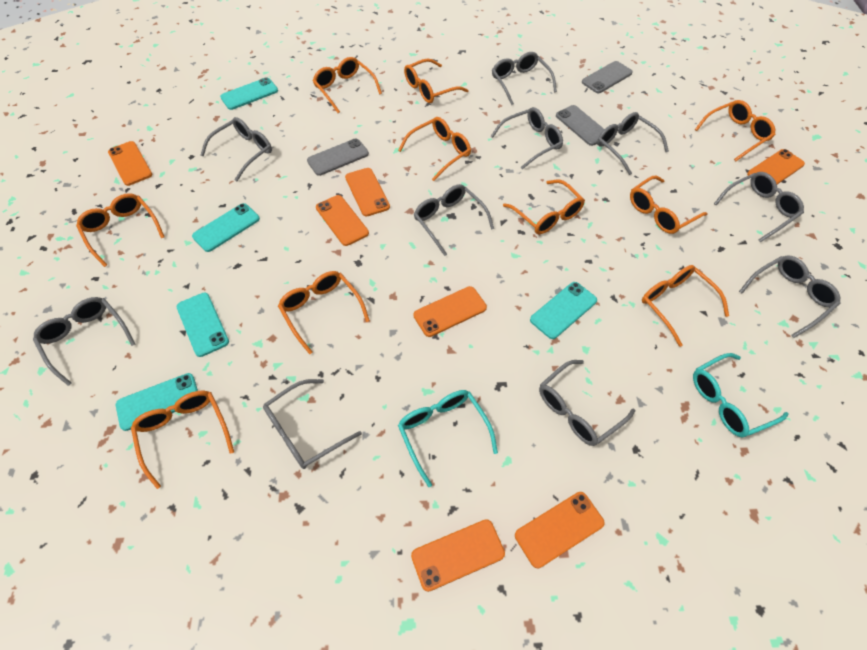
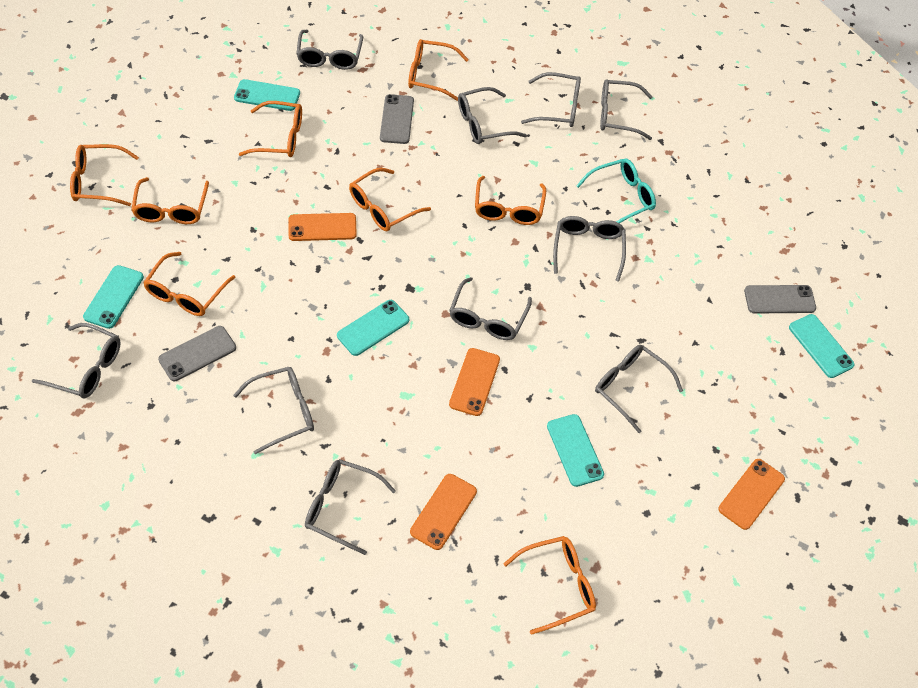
orange glasses: 10 -> 8
orange phone: 7 -> 4
turquoise glasses: 2 -> 1

